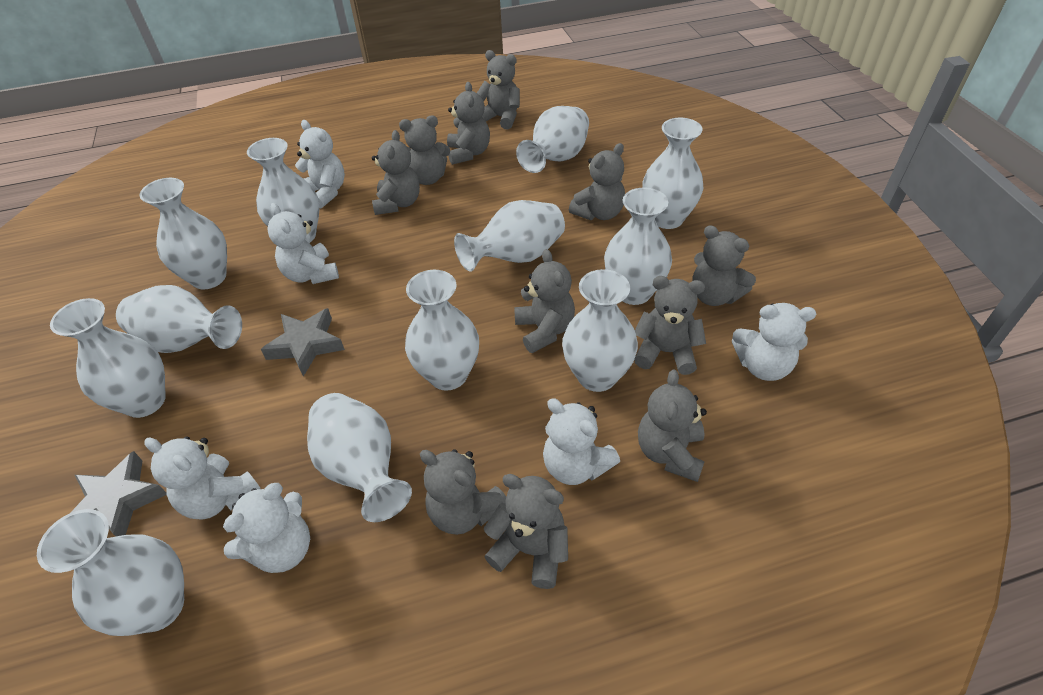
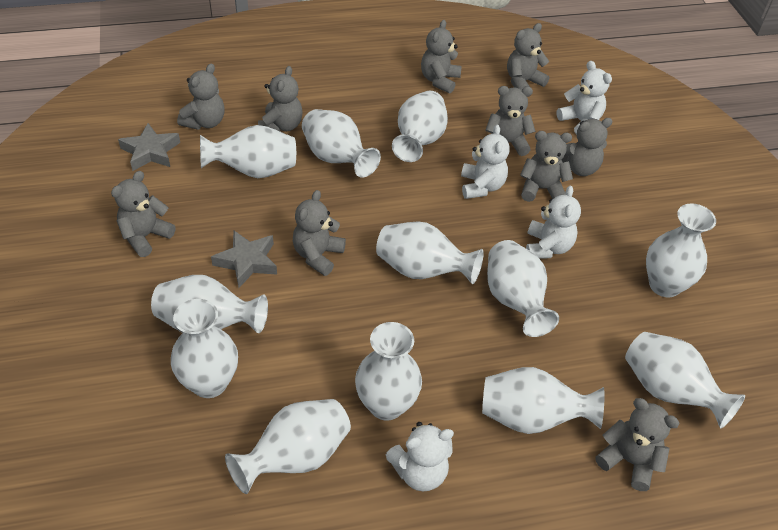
grey teddy bear: 11 -> 10
white teddy bear: 6 -> 4

